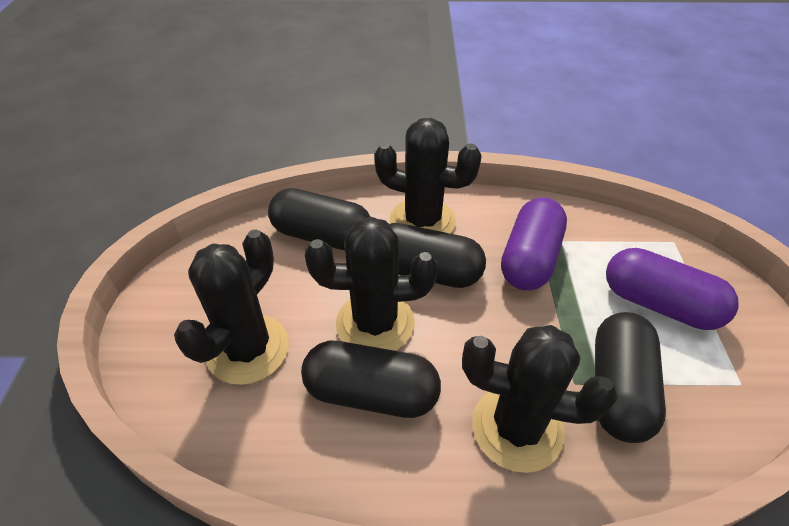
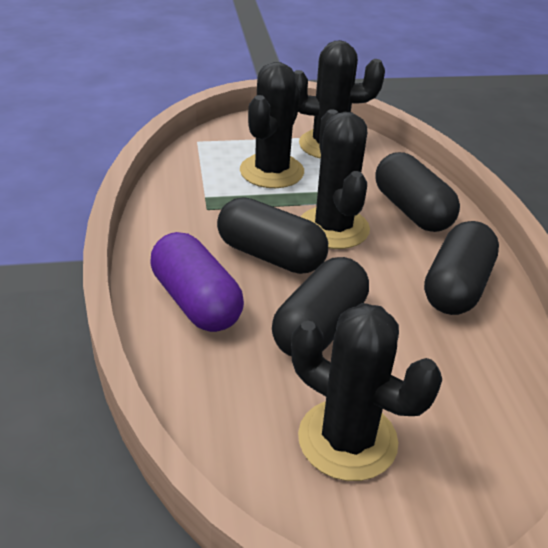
purple capsule: 2 -> 1

